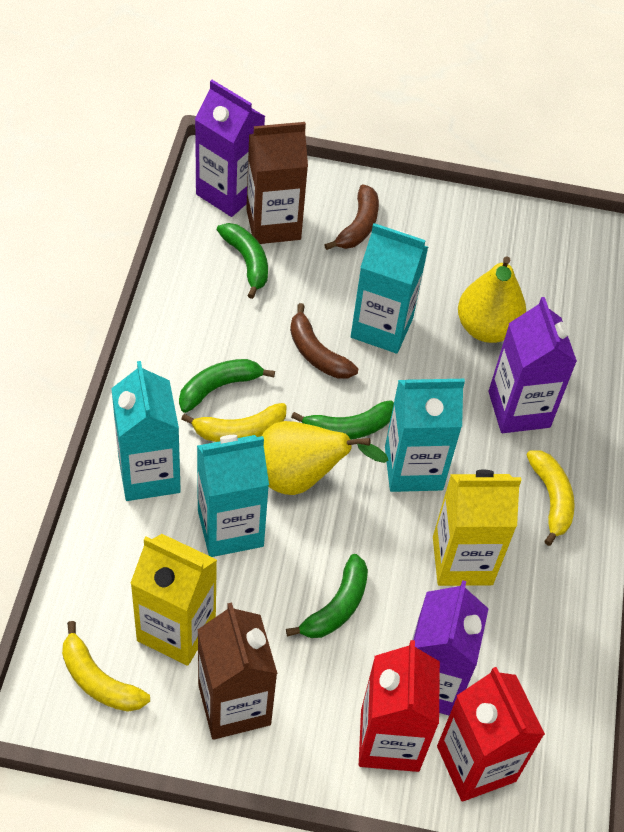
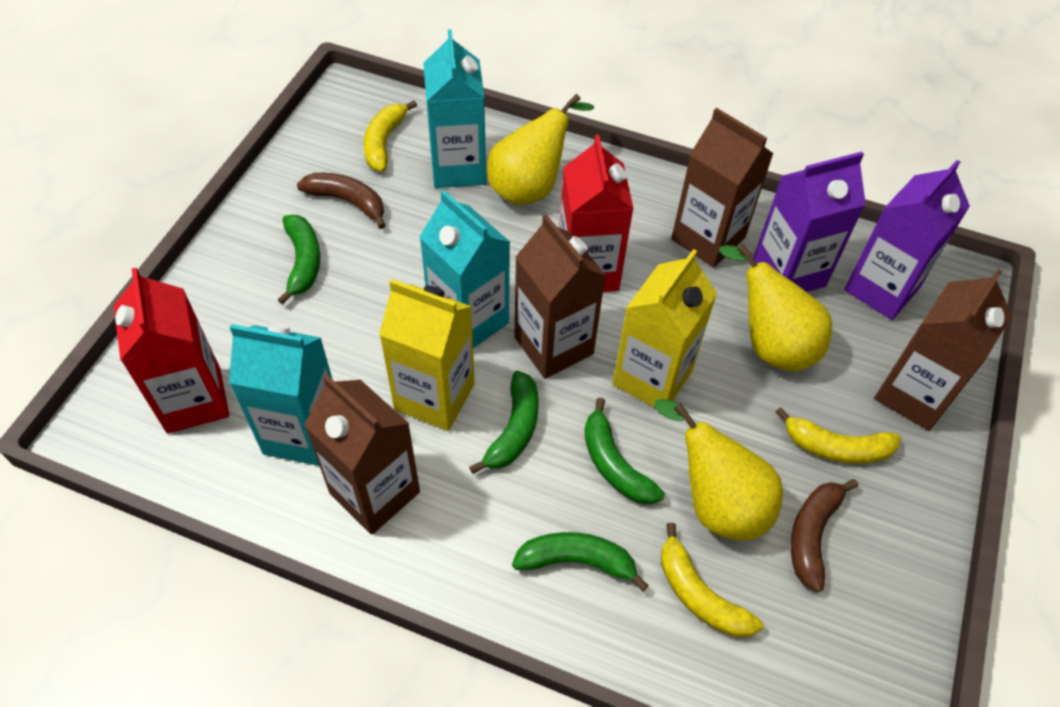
brown carton: 2 -> 4
purple carton: 3 -> 2
turquoise carton: 4 -> 3
yellow pear: 2 -> 3

